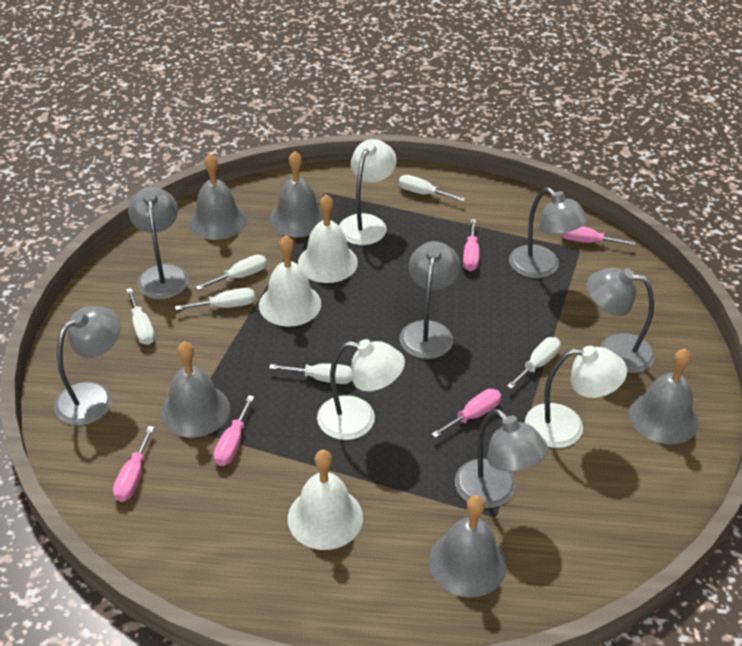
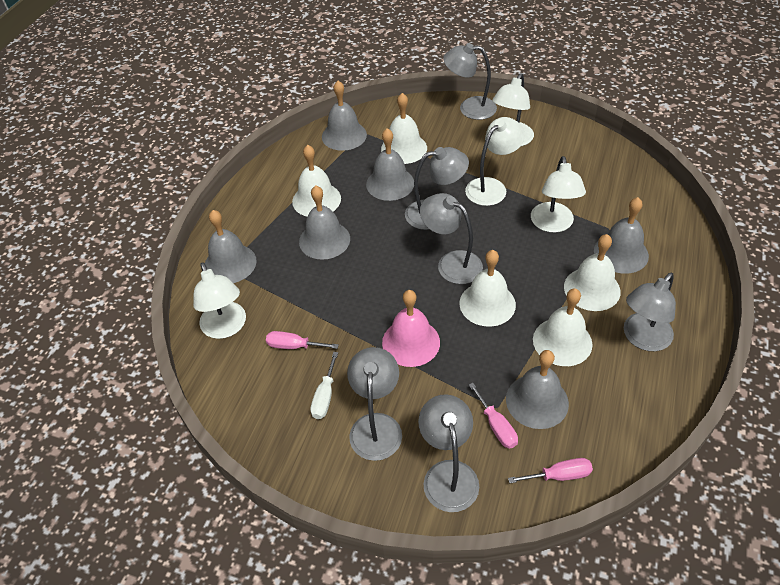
grey bell: 5 -> 6
pink bell: 0 -> 1
pink screwdriver: 5 -> 3
white bell: 3 -> 5
white lamp: 3 -> 4
white screwdriver: 6 -> 1

